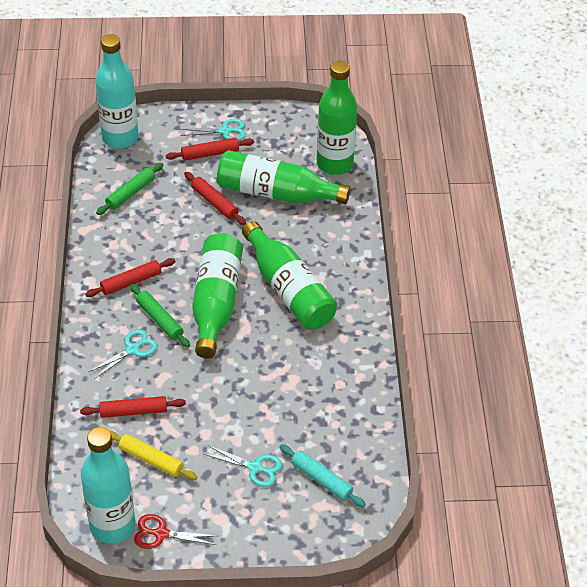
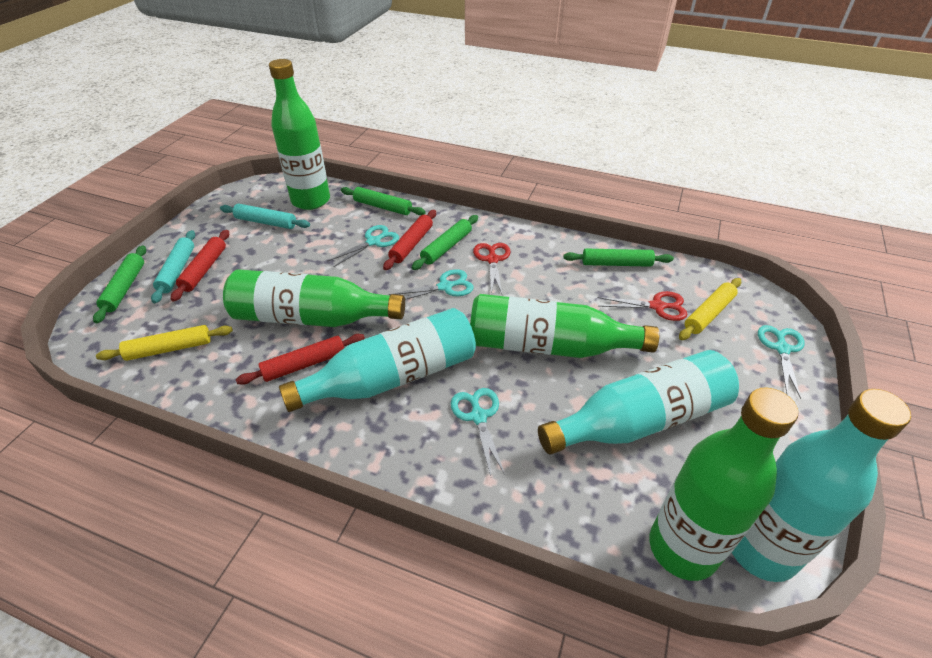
green rolling pin: 2 -> 4
red rolling pin: 4 -> 3
red scissors: 1 -> 2
turquoise bottle: 2 -> 3
turquoise rolling pin: 1 -> 2
turquoise scissors: 3 -> 4
yellow rolling pin: 1 -> 2

